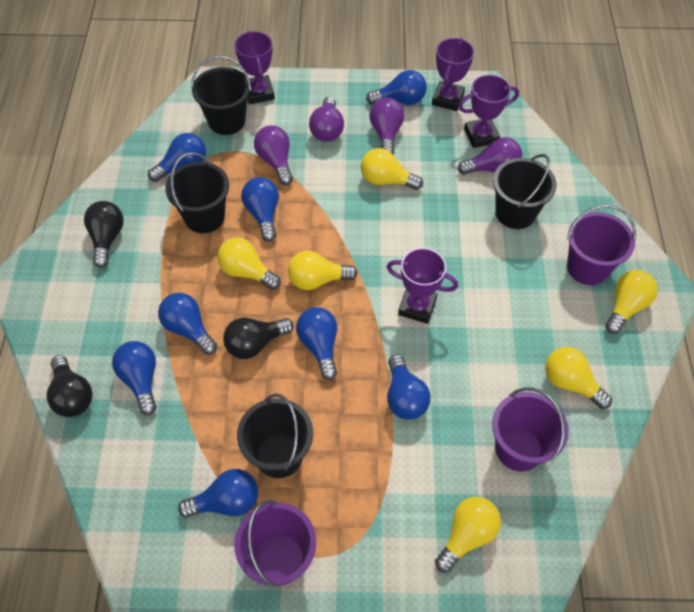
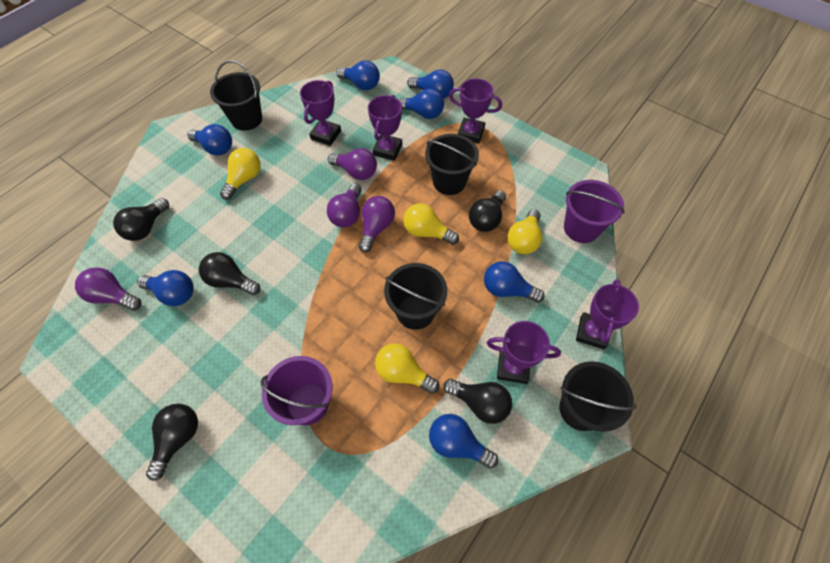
black light bulb: 3 -> 5
blue light bulb: 8 -> 7
purple bucket: 3 -> 2
purple trophy: 4 -> 5
yellow light bulb: 6 -> 4

